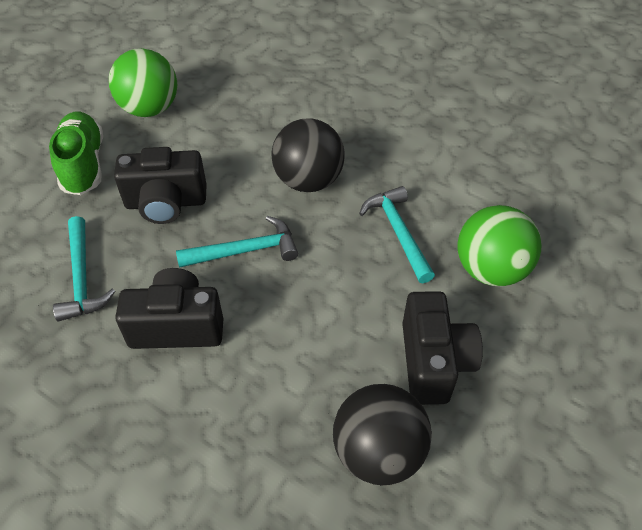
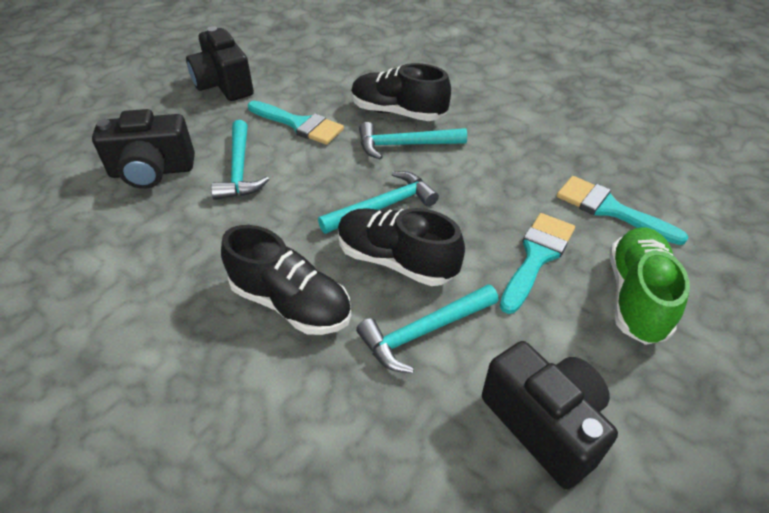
black ball: 2 -> 0
black shoe: 0 -> 3
green ball: 2 -> 0
turquoise brush: 0 -> 3
turquoise hammer: 3 -> 4

